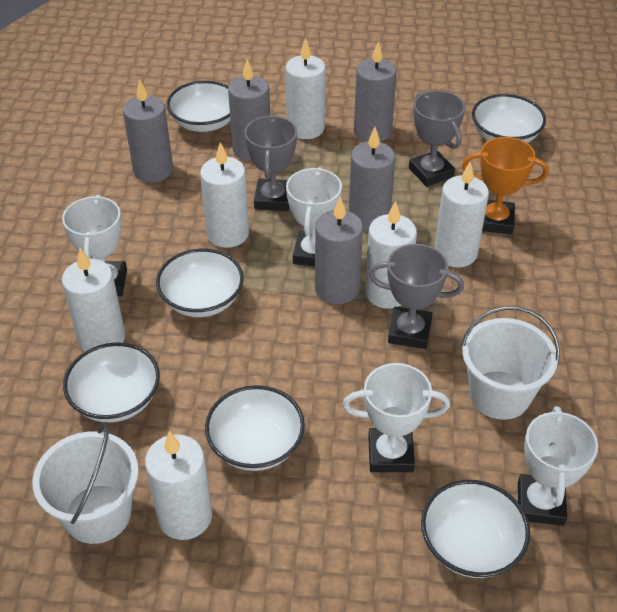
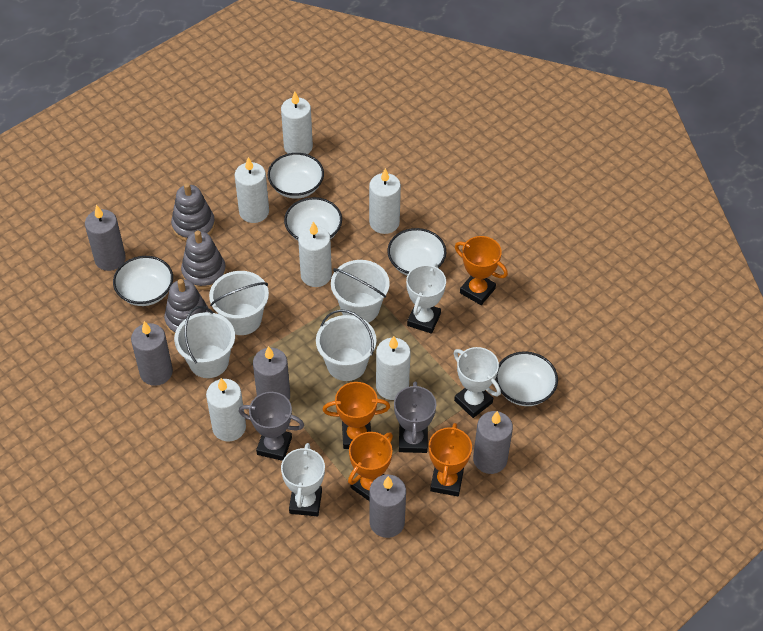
grey stacking toy: 0 -> 3
grey trophy: 3 -> 2
orange trophy: 1 -> 4
white bowl: 6 -> 5
white bucket: 2 -> 4
white trophy: 4 -> 3

